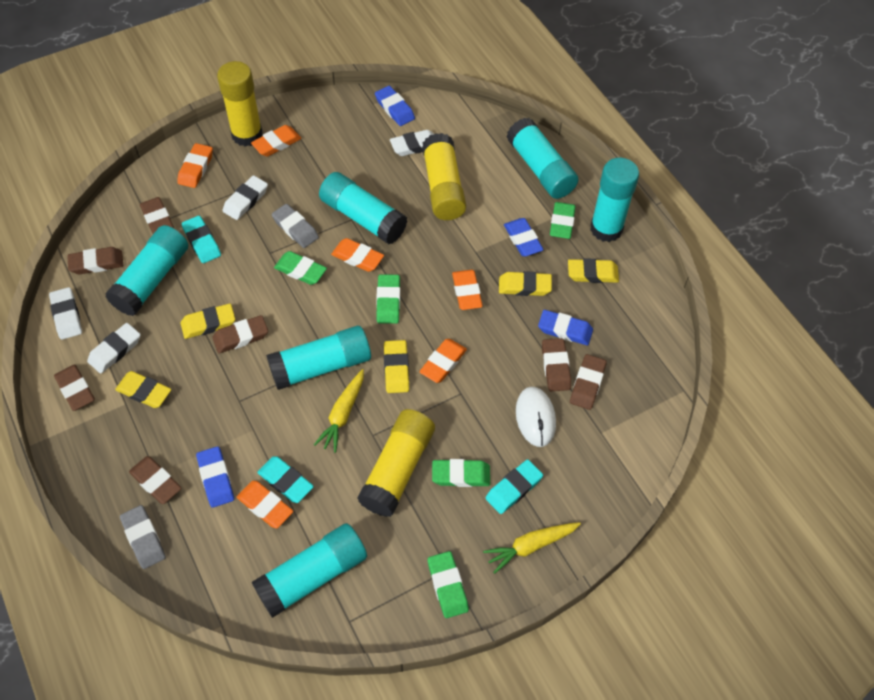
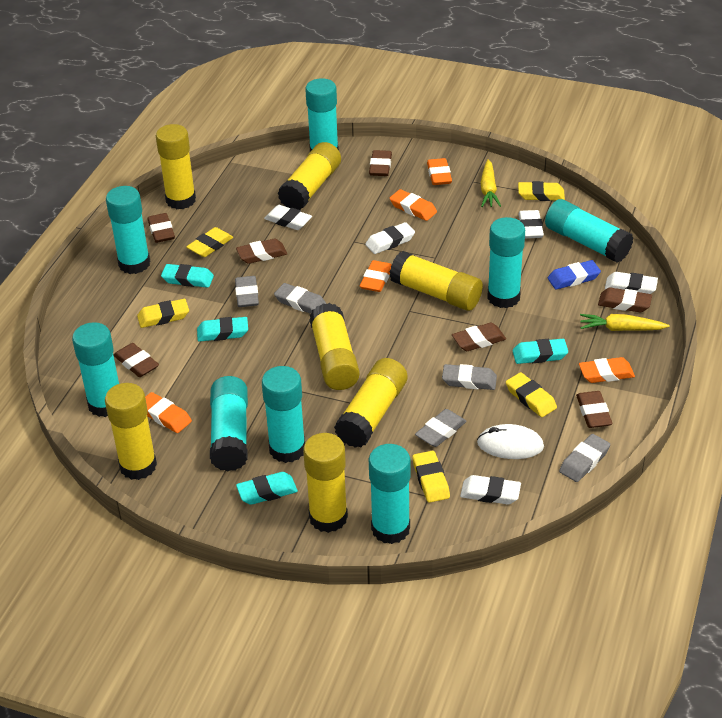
blue eraser: 4 -> 1
green eraser: 5 -> 0
grey eraser: 2 -> 5
orange eraser: 6 -> 5
turquoise eraser: 3 -> 4
turquoise glue stick: 6 -> 8
white eraser: 4 -> 5
yellow glue stick: 3 -> 7

